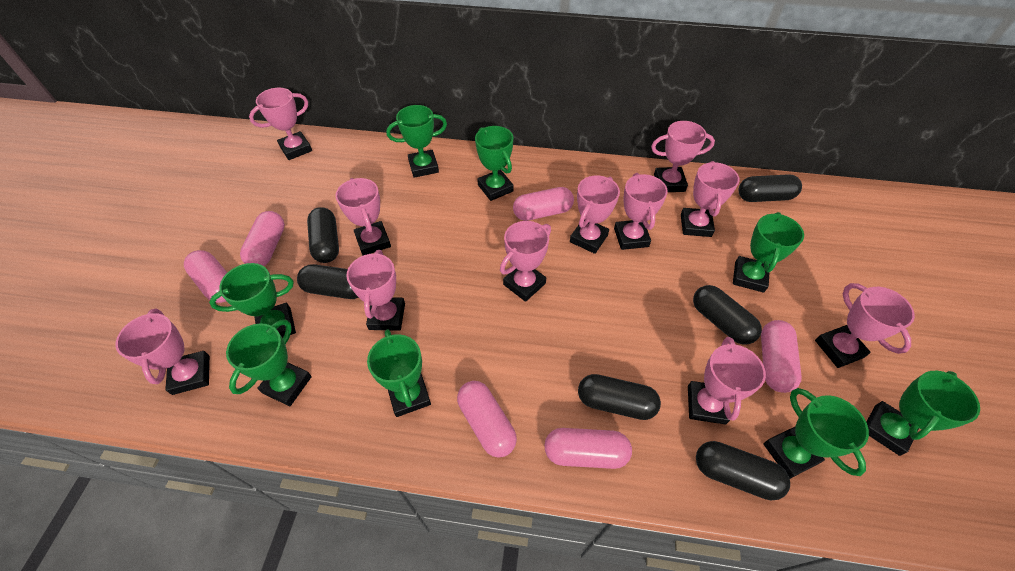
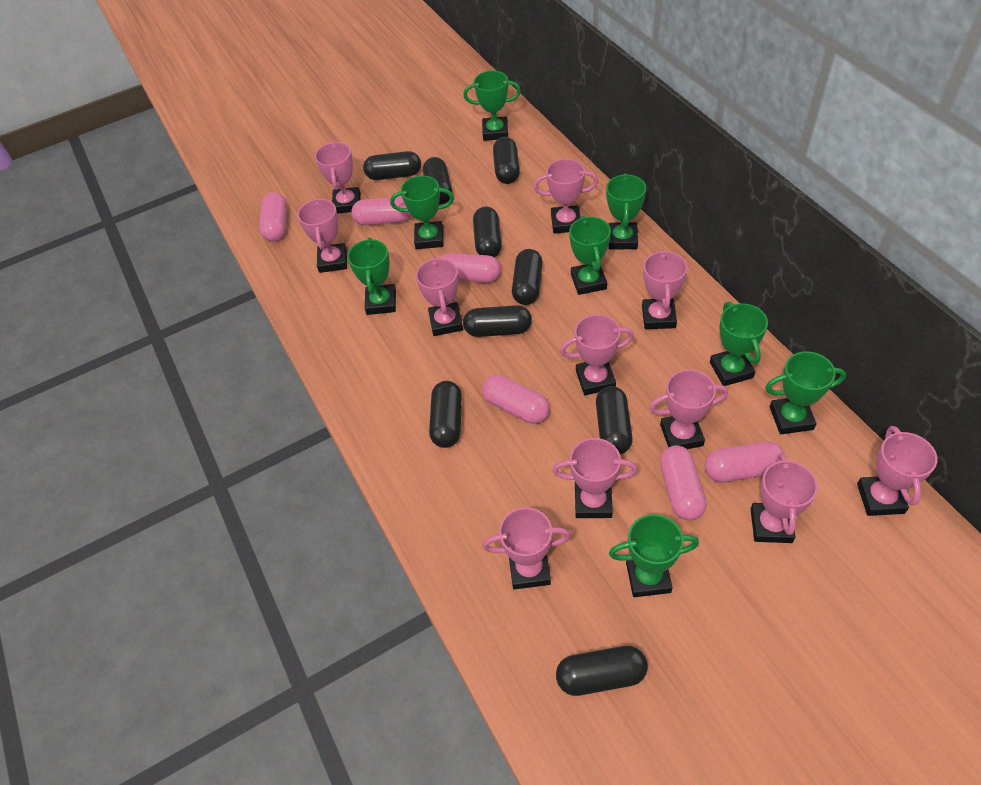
black capsule: 6 -> 9

